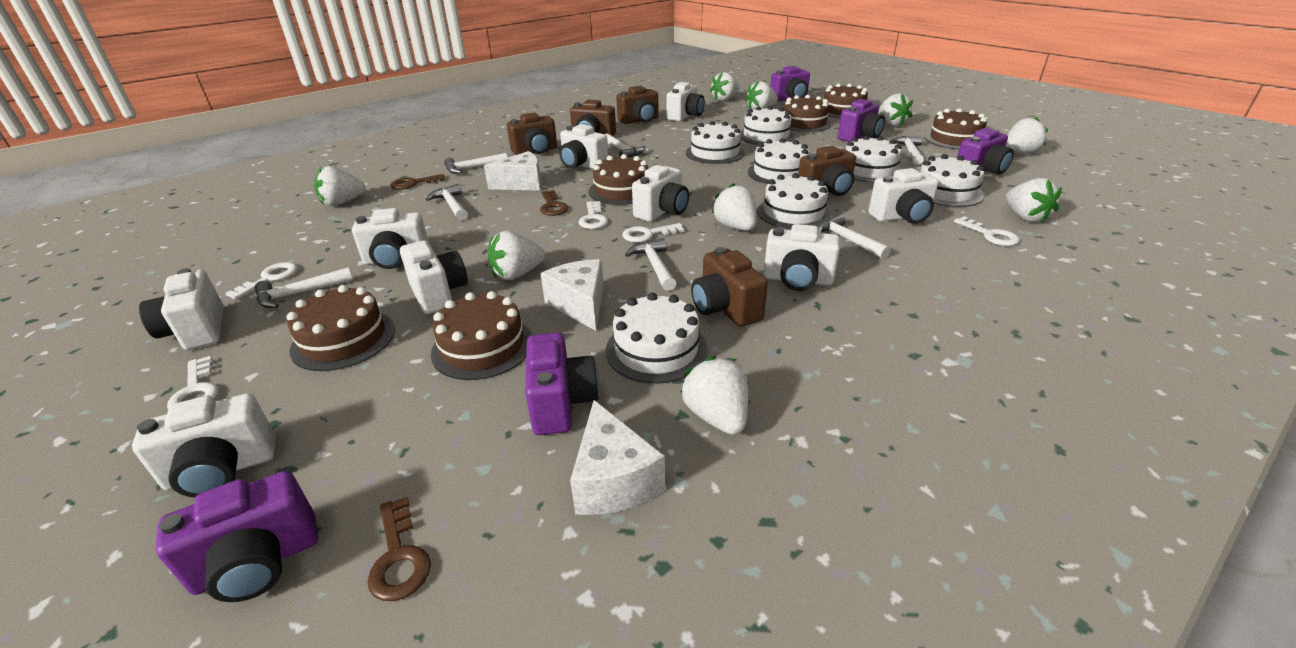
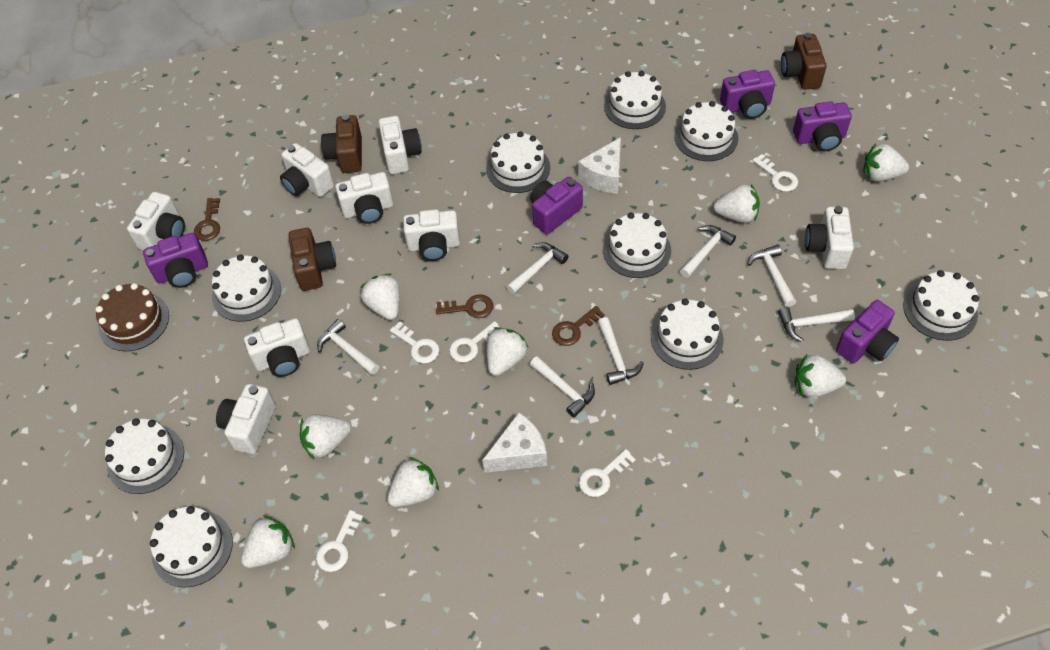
brown cake: 6 -> 1
brown camera: 5 -> 3
white cake: 7 -> 9
white camera: 9 -> 8
white cheese: 3 -> 2
white strawberry: 9 -> 8

